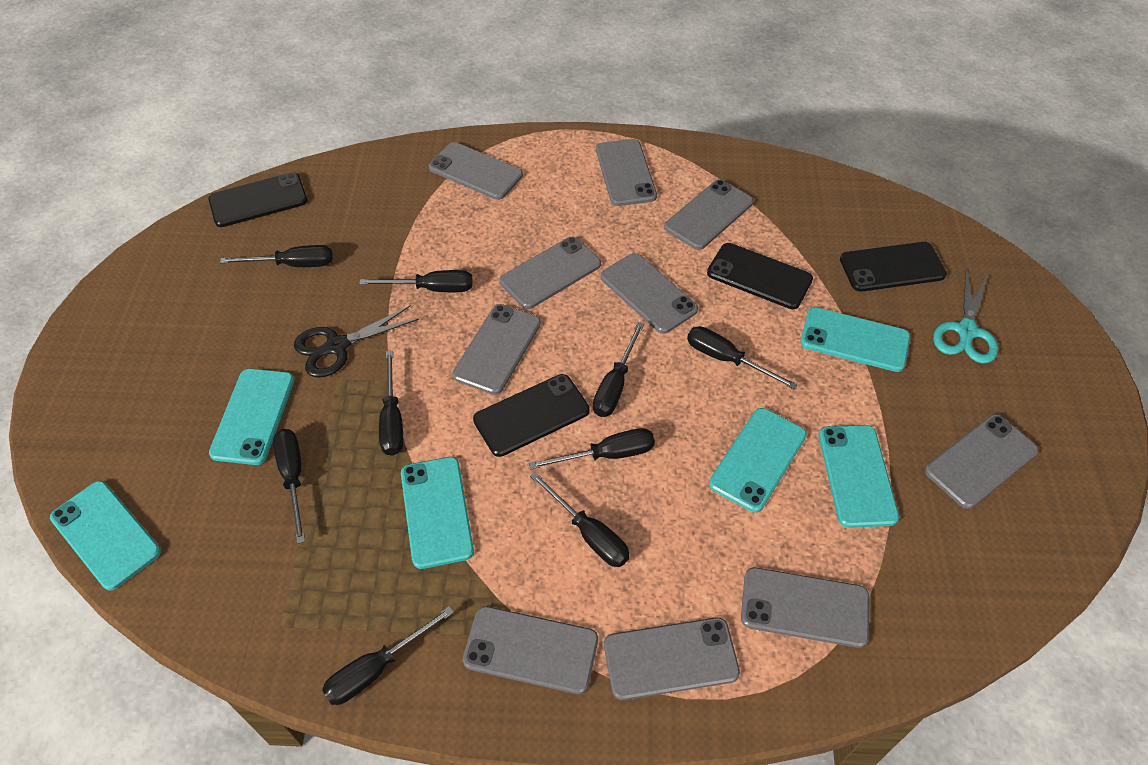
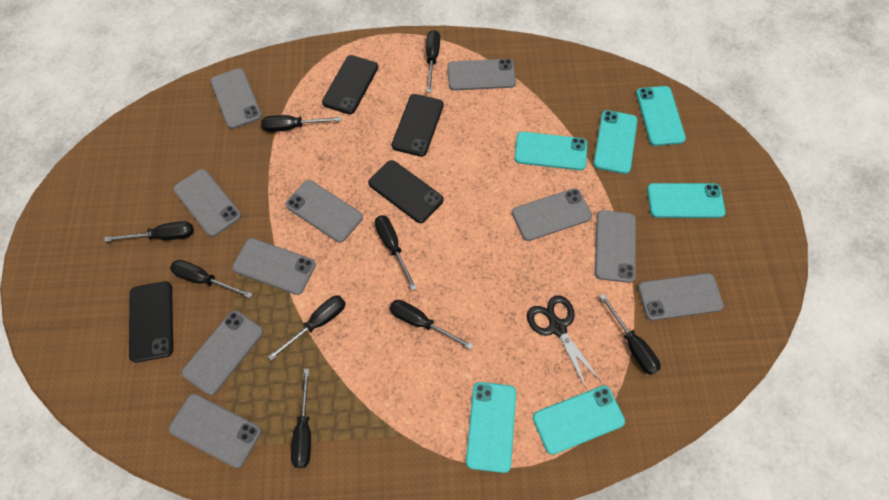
turquoise scissors: 1 -> 0

